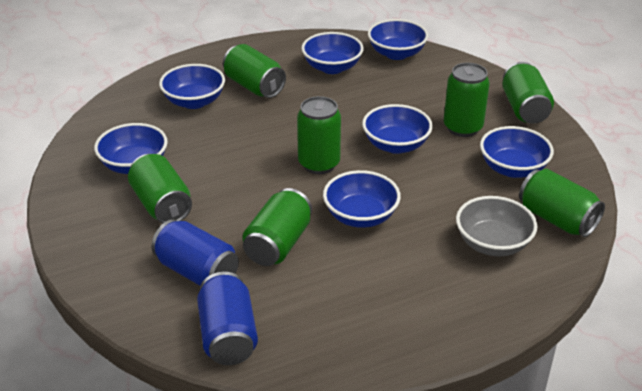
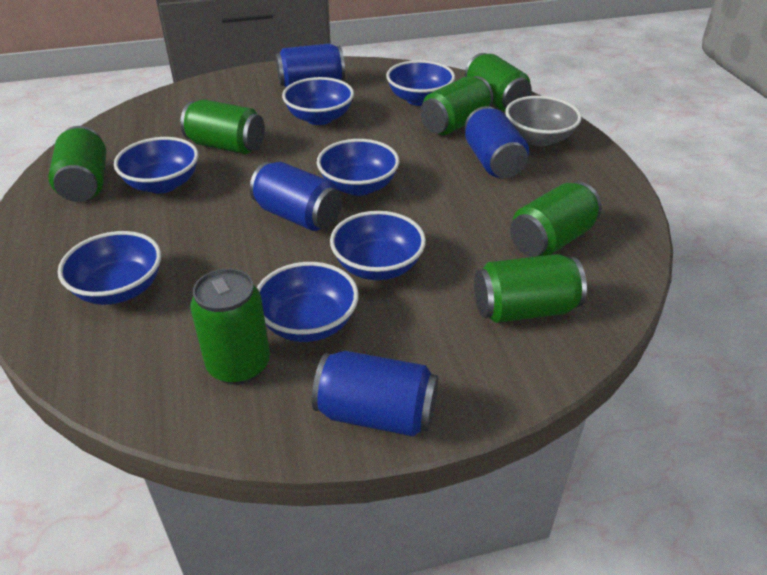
blue can: 2 -> 4

